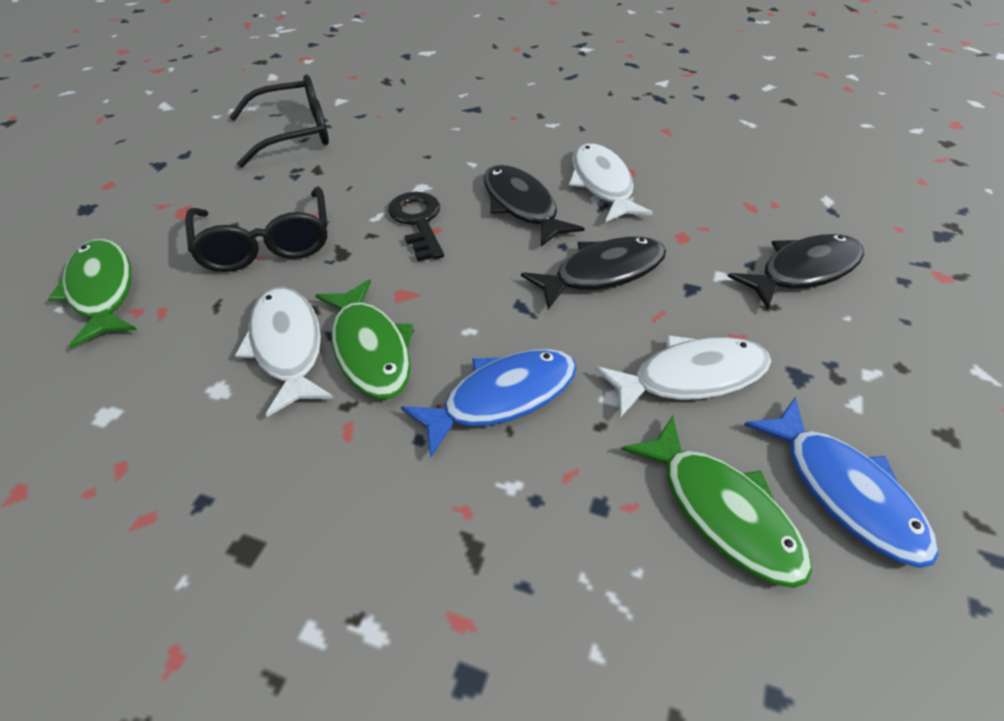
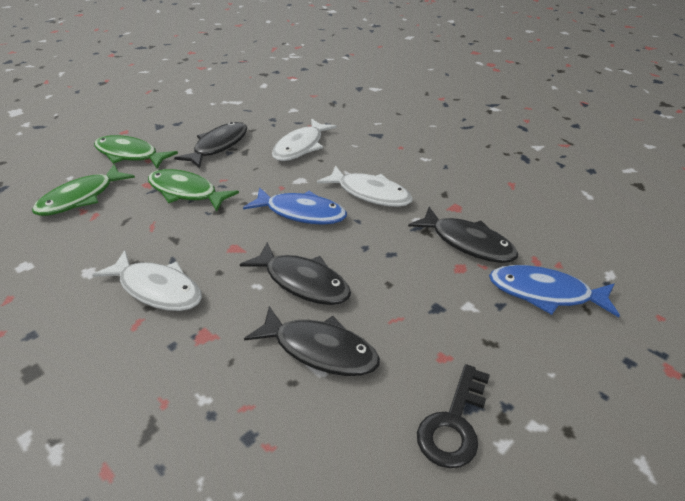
black fish: 3 -> 4
black glasses: 2 -> 0

